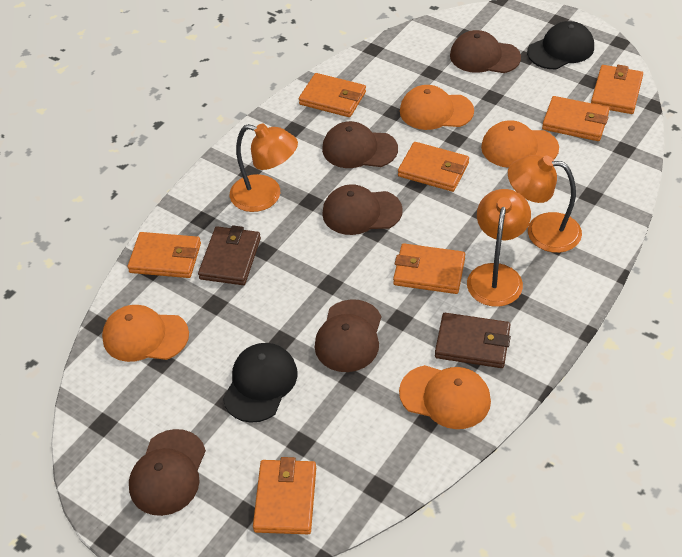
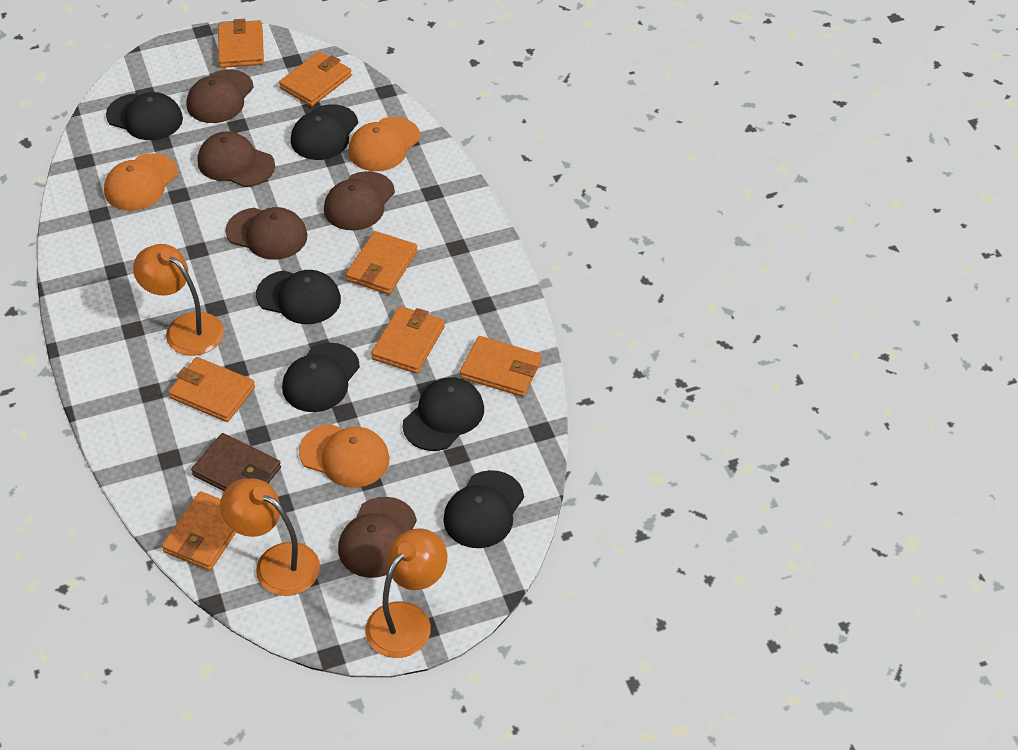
black cap: 2 -> 6
brown wallet: 2 -> 1
orange cap: 4 -> 3

